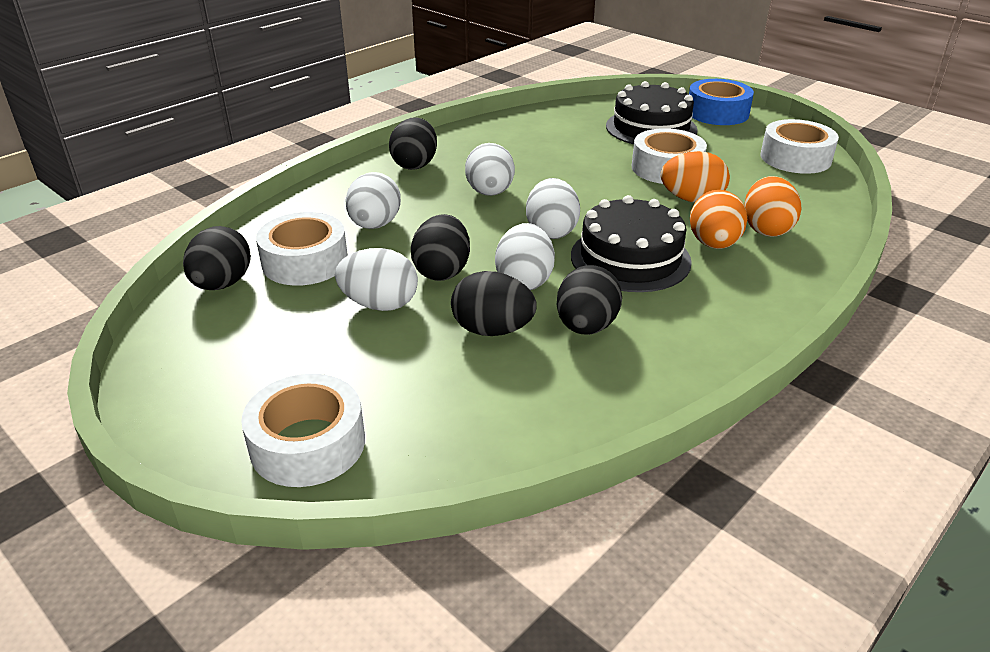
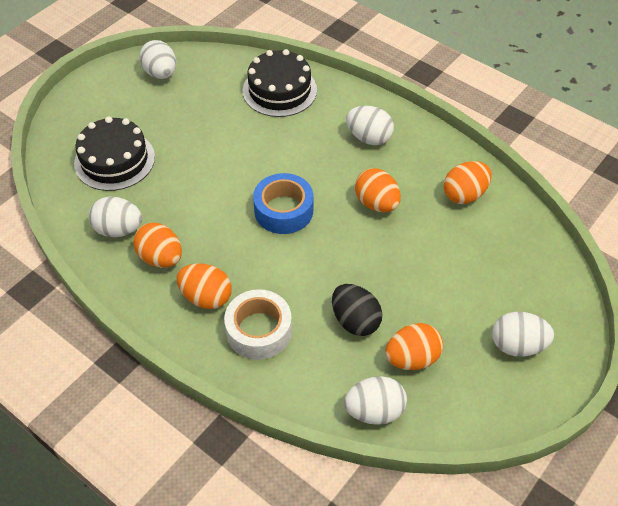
black egg: 5 -> 1
orange egg: 3 -> 5
white tape: 4 -> 1

